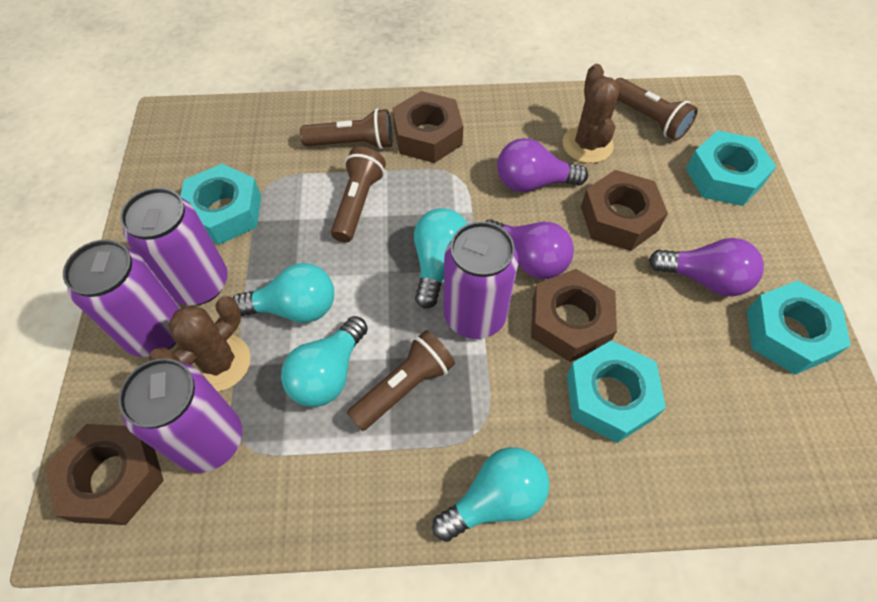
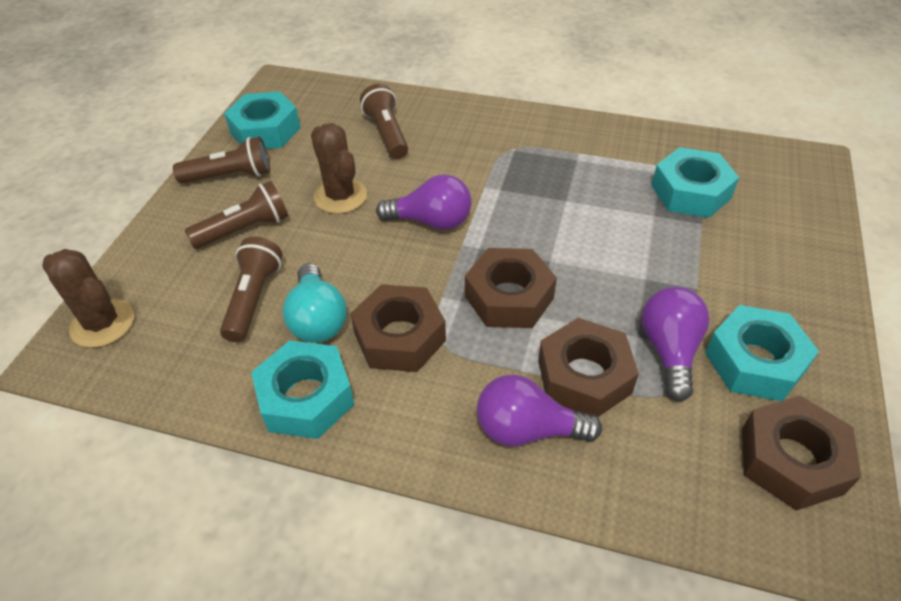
purple can: 4 -> 0
turquoise light bulb: 4 -> 1

